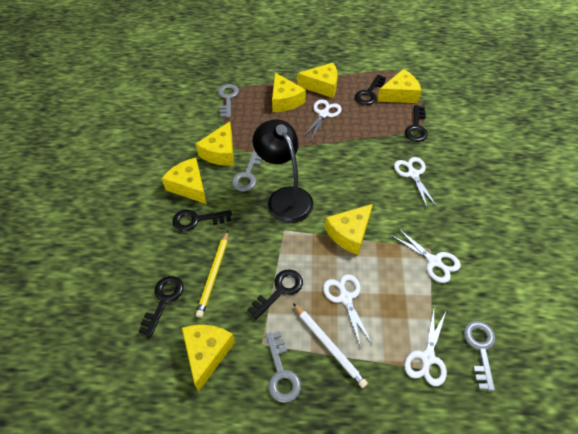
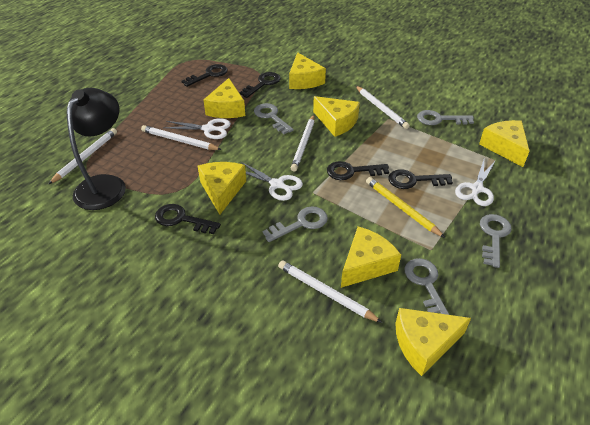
grey key: 4 -> 5
white pencil: 1 -> 5
white scissors: 5 -> 3

